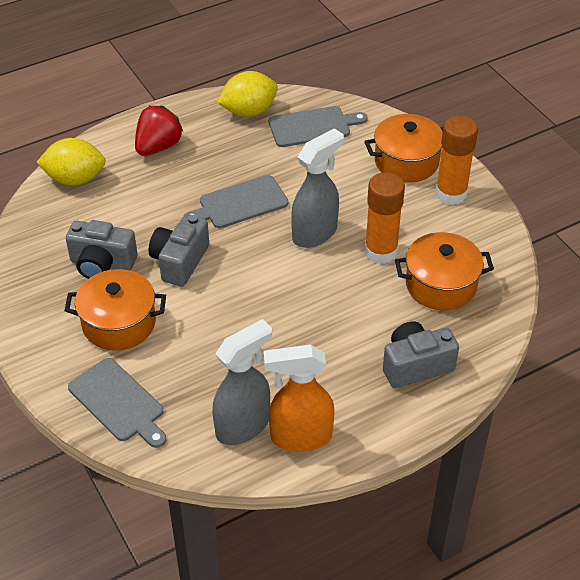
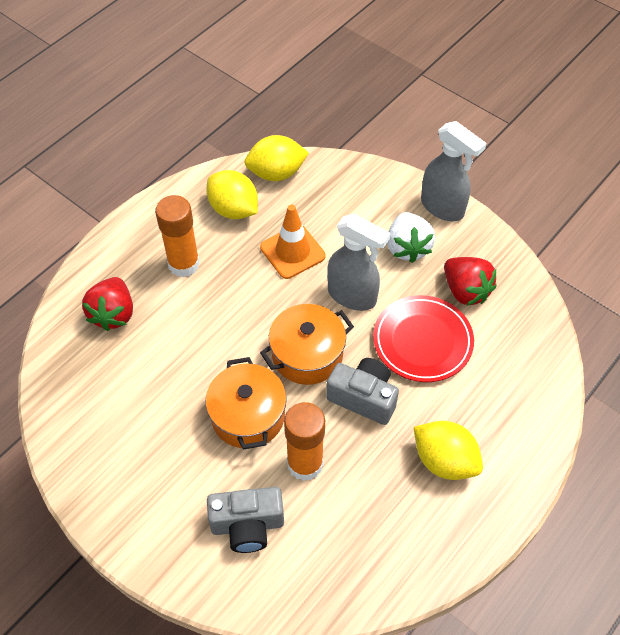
grey camera: 3 -> 2
grey cutting board: 3 -> 0
orange pot: 3 -> 2
orange spray bottle: 1 -> 0
orange traffic cone: 0 -> 1
red plate: 0 -> 1
red strawberry: 1 -> 2
white strawberry: 0 -> 1
yellow lemon: 2 -> 3

